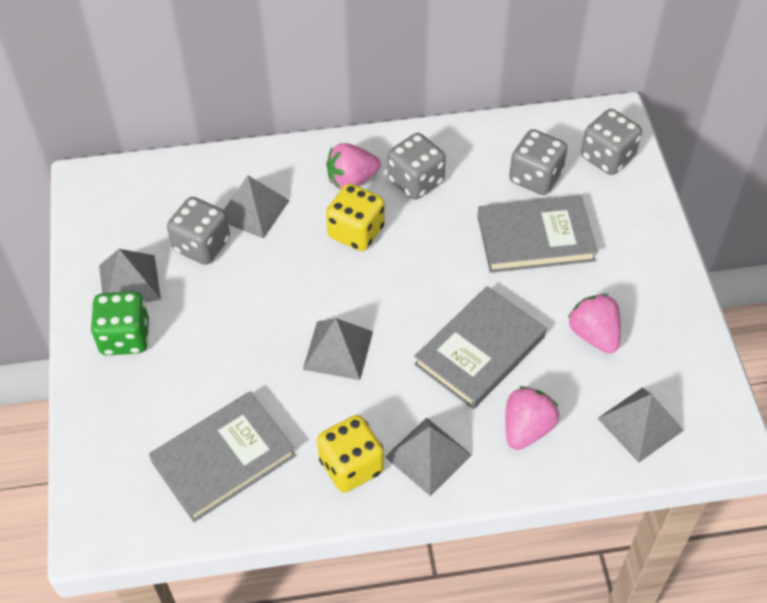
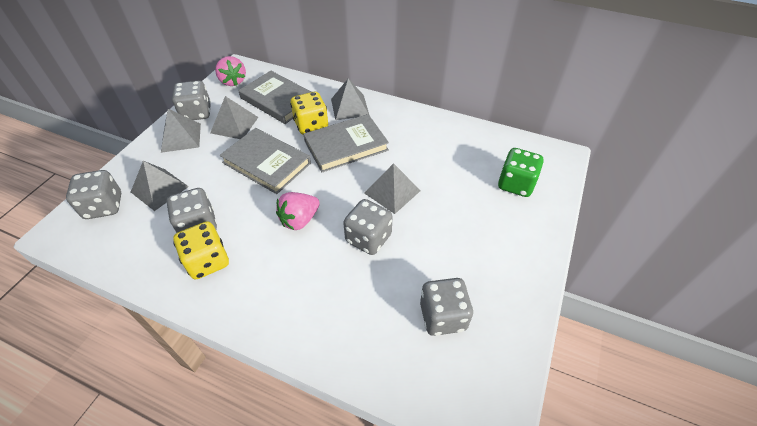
grey dice: 4 -> 5
pink strawberry: 3 -> 2

